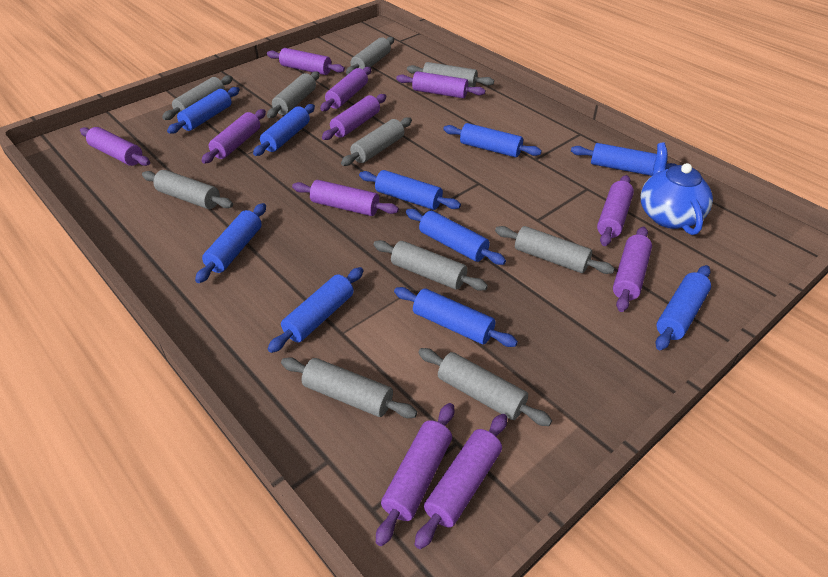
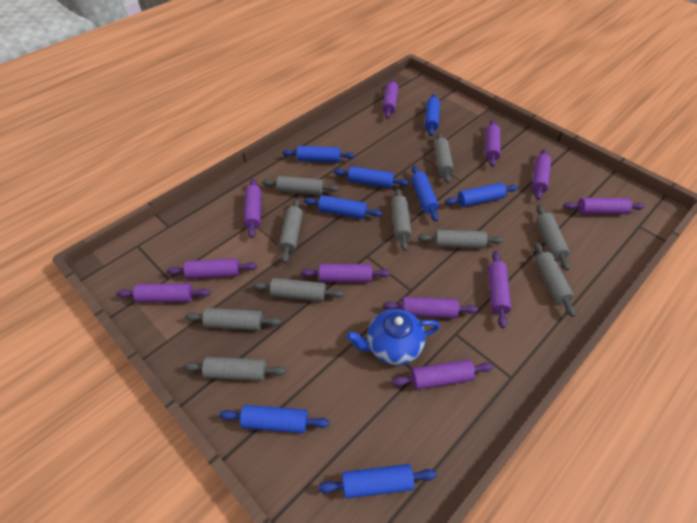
blue rolling pin: 10 -> 8

